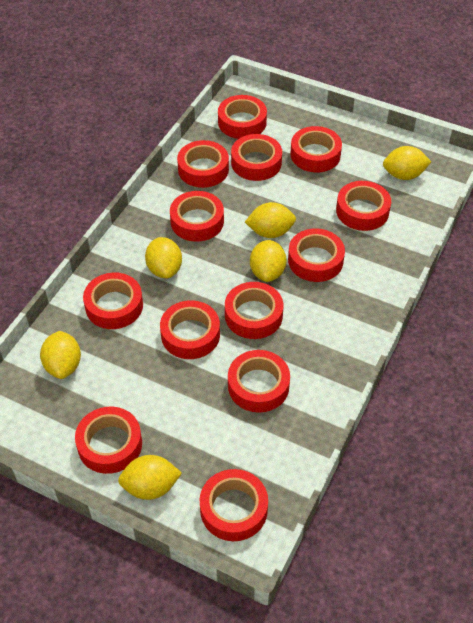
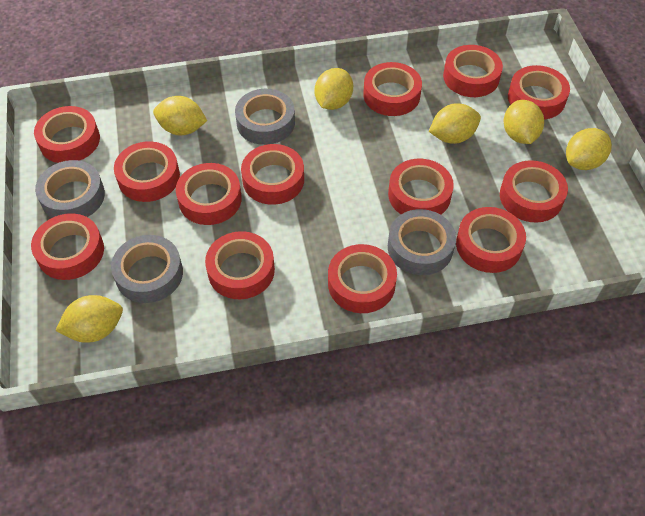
grey tape: 0 -> 4

